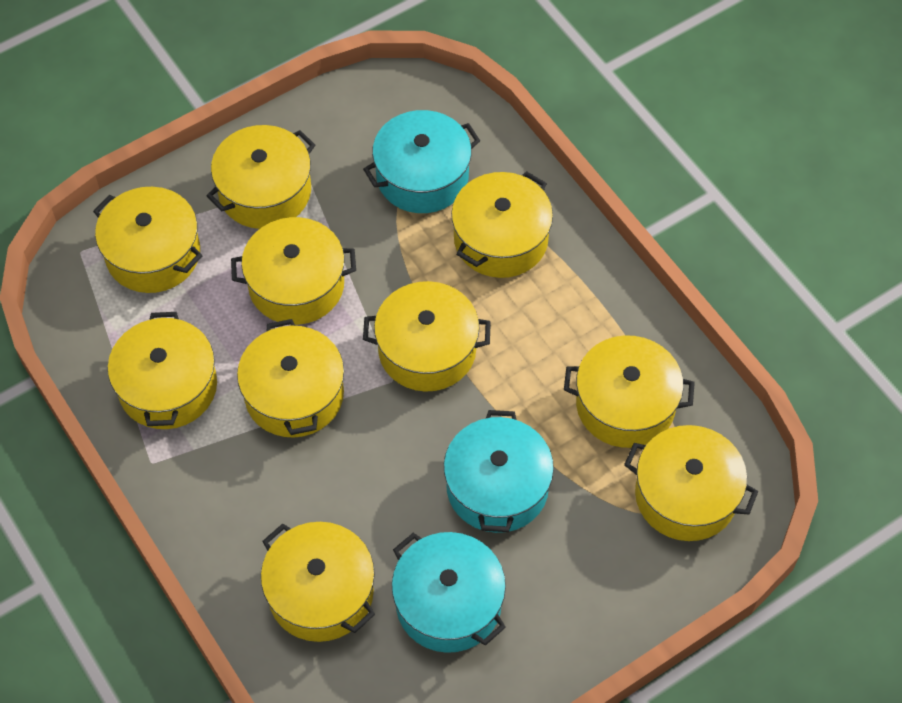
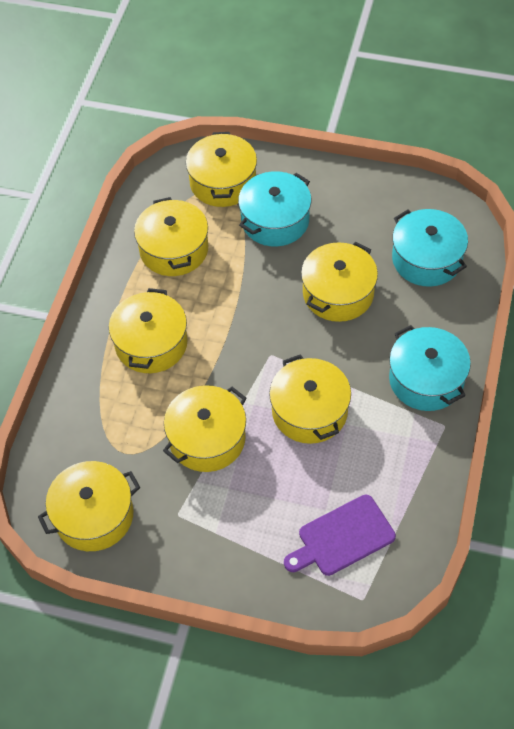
purple cutting board: 0 -> 1
yellow pot: 10 -> 7

